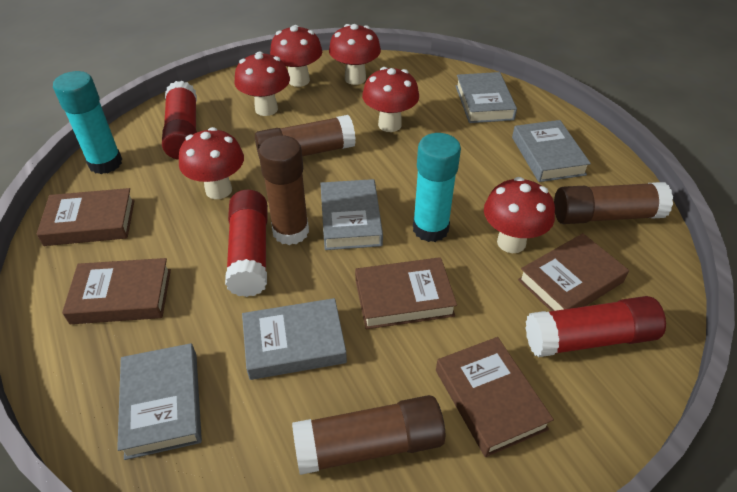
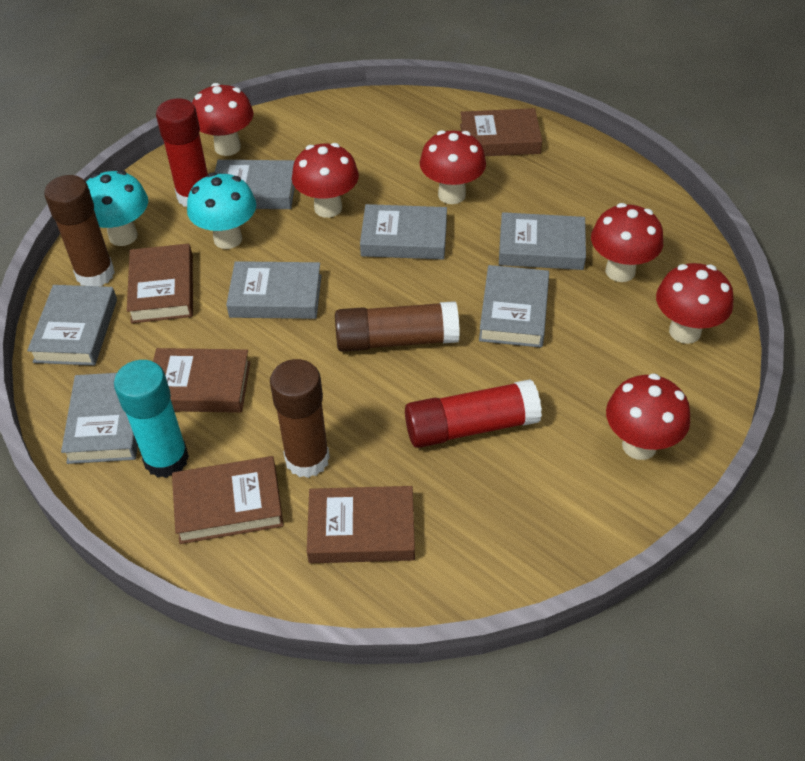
brown glue stick: 4 -> 3
grey book: 5 -> 7
red glue stick: 3 -> 2
turquoise glue stick: 2 -> 1
turquoise mushroom: 0 -> 2

